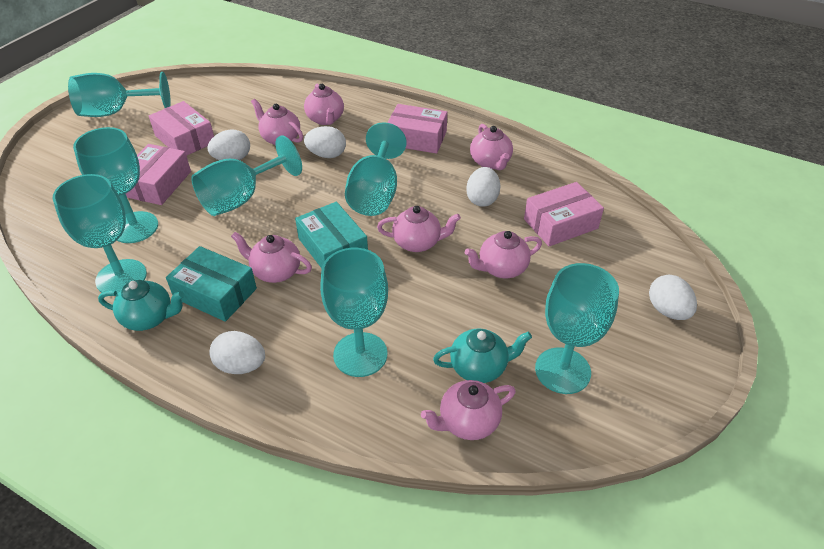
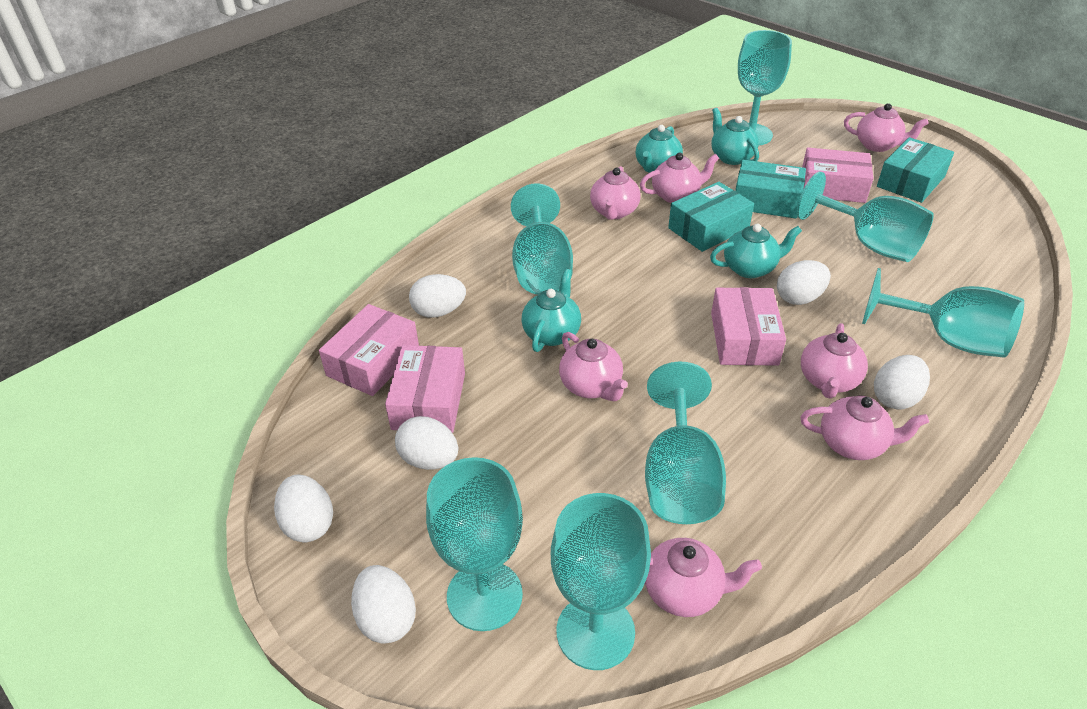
turquoise box: 2 -> 3
turquoise teapot: 2 -> 4
white egg: 5 -> 6

